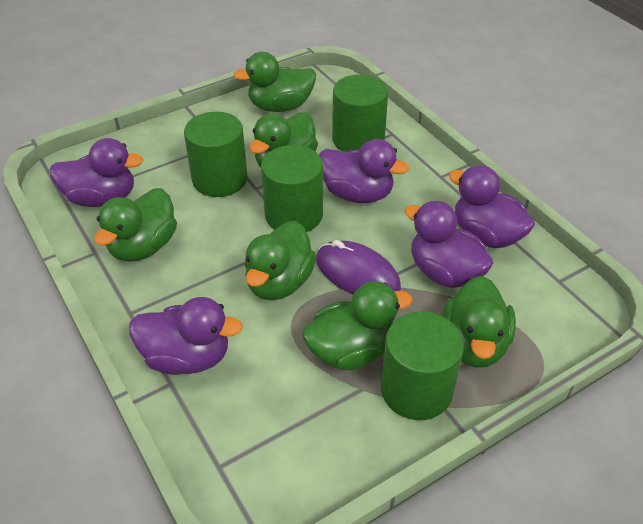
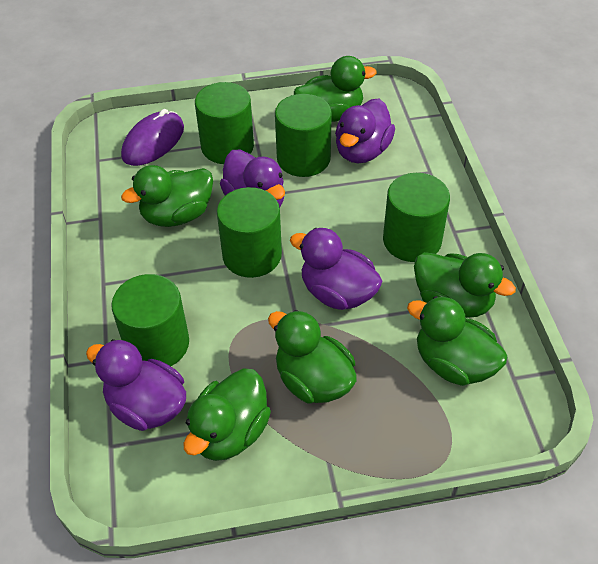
green cylinder: 4 -> 5
purple duck: 5 -> 4

